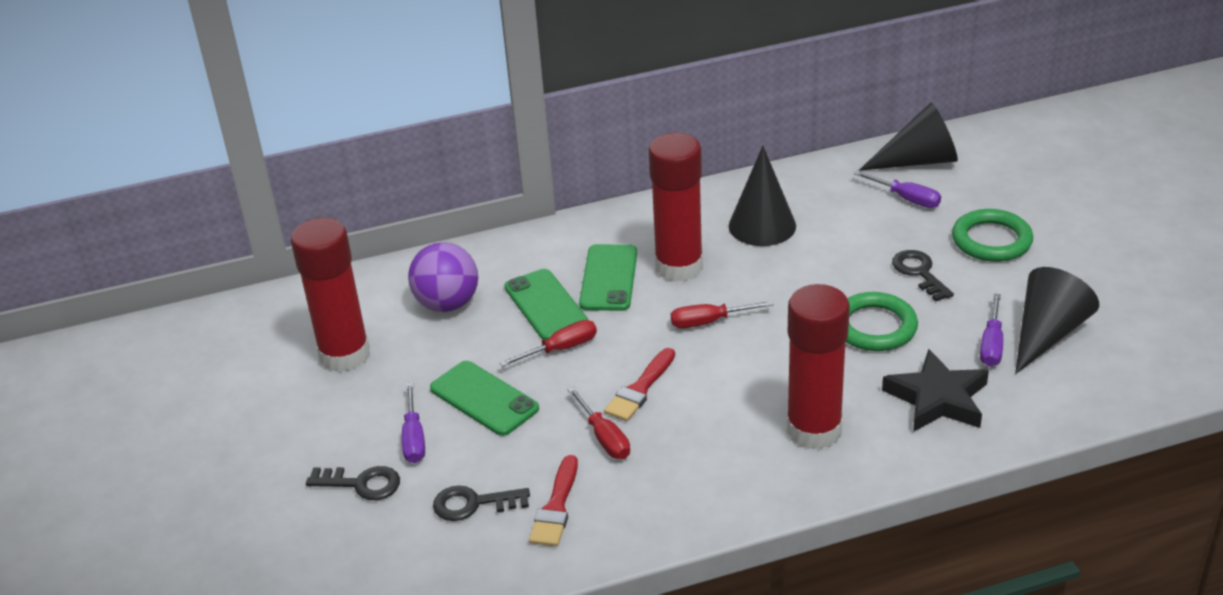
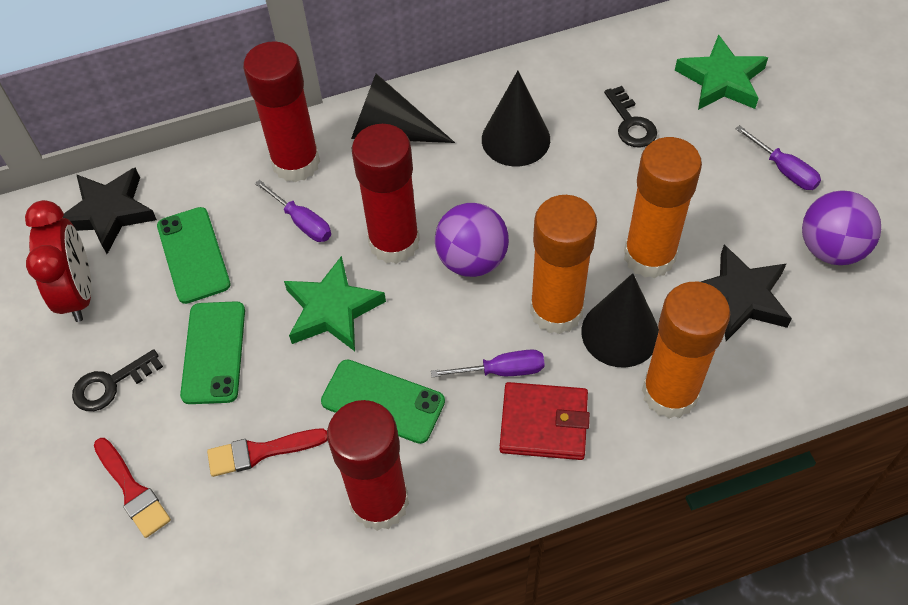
black key: 3 -> 2
black star: 1 -> 2
green ring: 2 -> 0
green star: 0 -> 2
orange glue stick: 0 -> 3
purple ball: 1 -> 2
red clock: 0 -> 1
red screwdriver: 3 -> 0
red wallet: 0 -> 1

